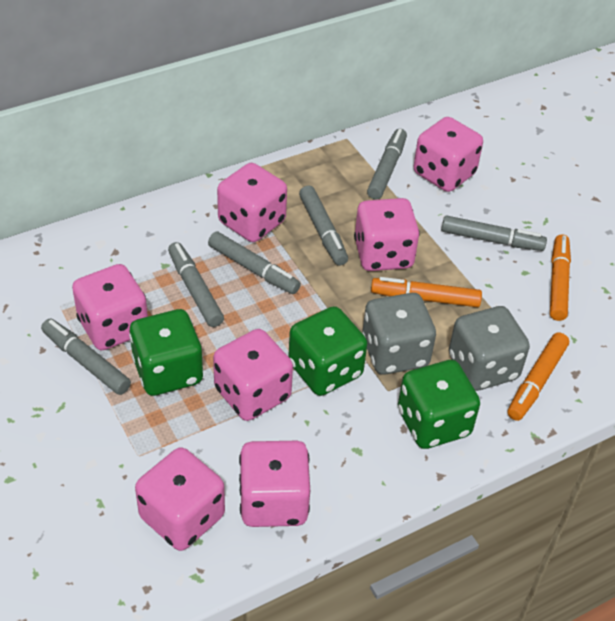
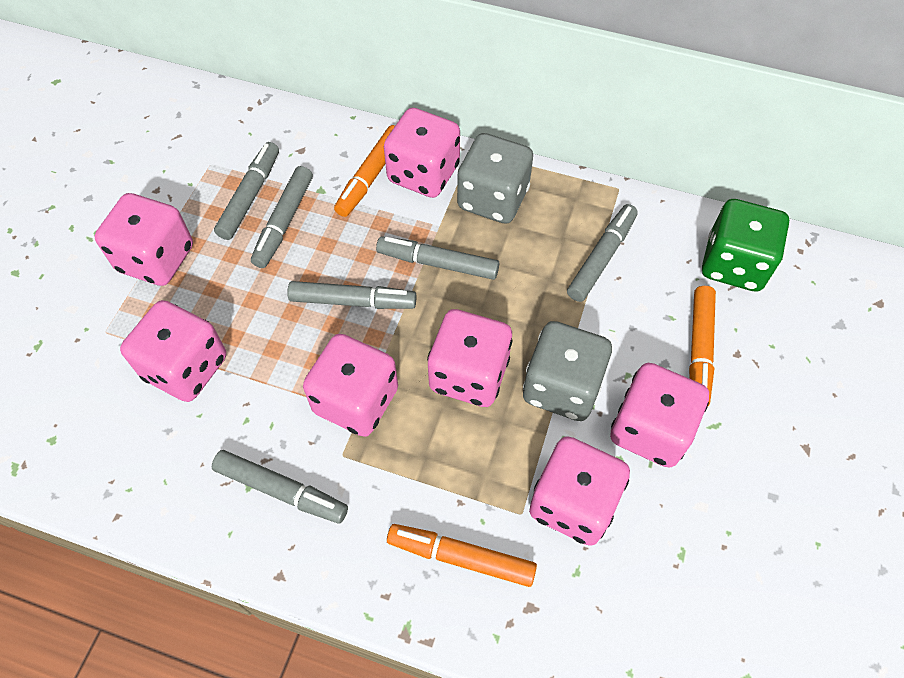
green dice: 3 -> 1

